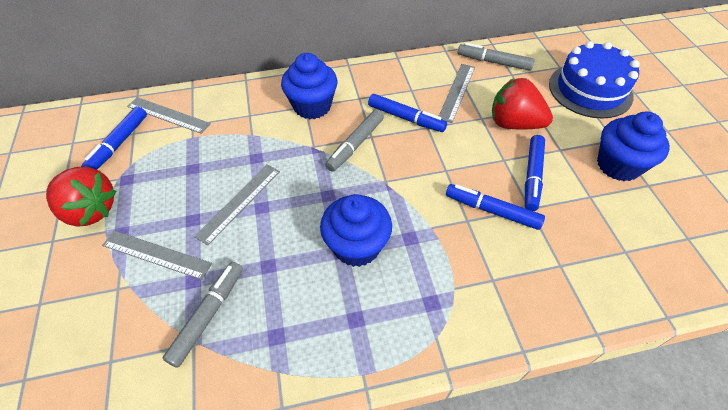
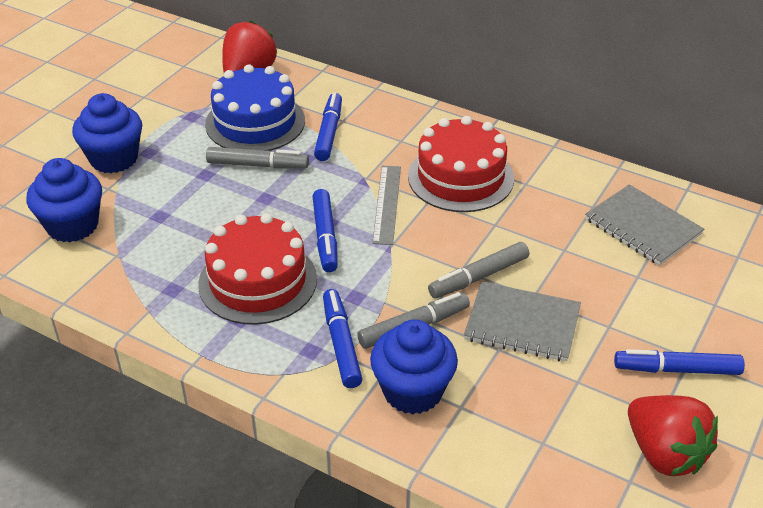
grey notebook: 0 -> 2
grey ruler: 4 -> 1
red cake: 0 -> 2

